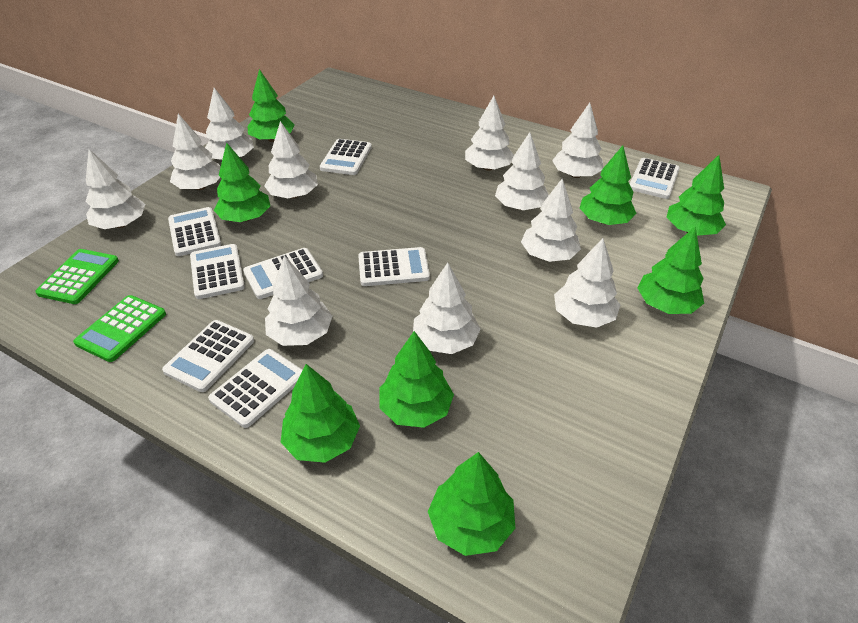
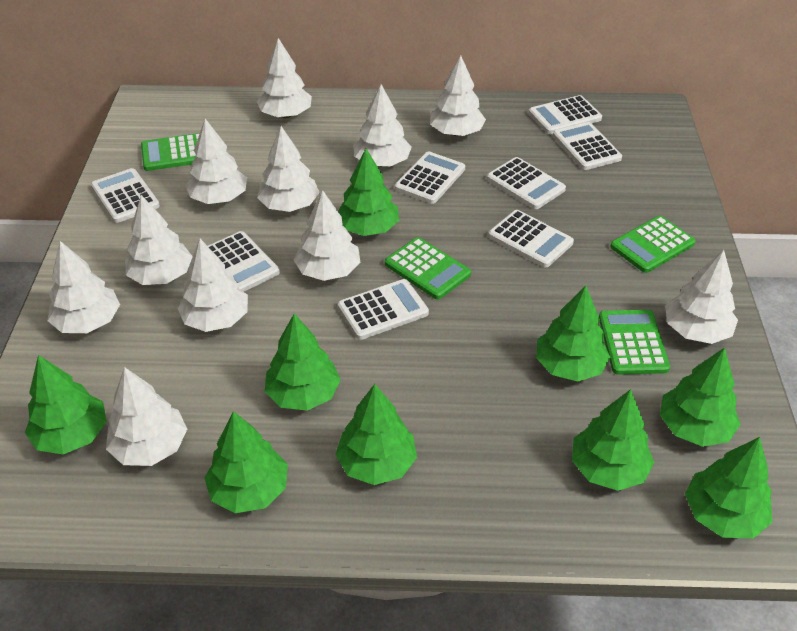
green calculator: 2 -> 4
green tree: 8 -> 9

